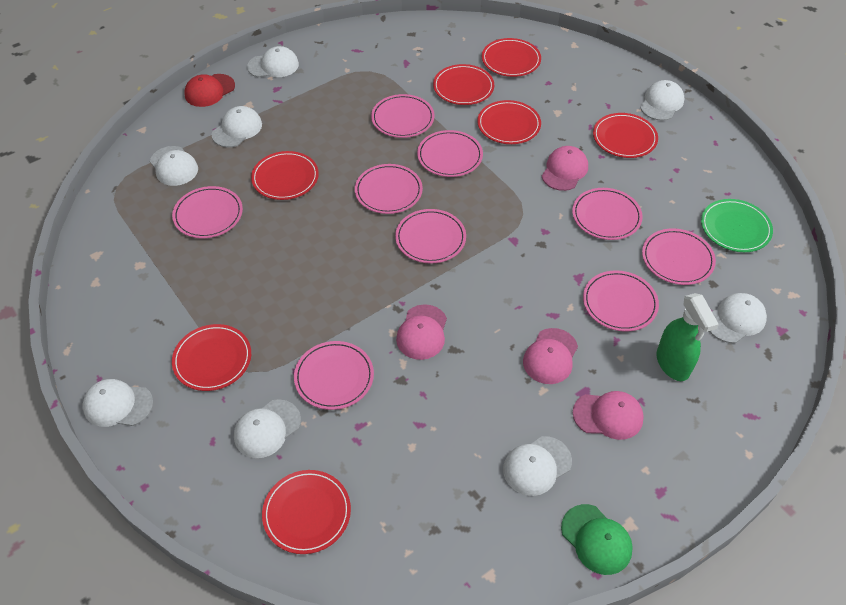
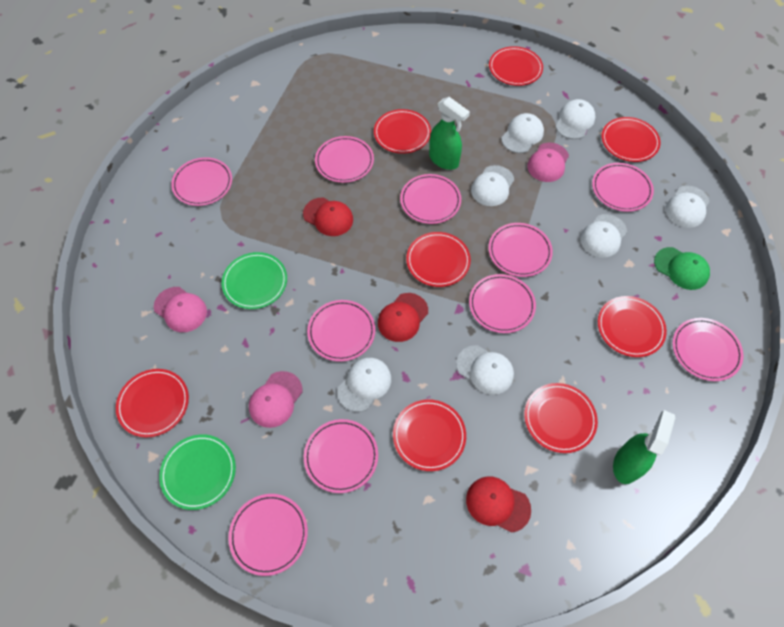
green plate: 1 -> 2
green spray bottle: 1 -> 2
pink cap: 4 -> 3
pink plate: 9 -> 10
red cap: 1 -> 3
red plate: 7 -> 8
white cap: 8 -> 7

